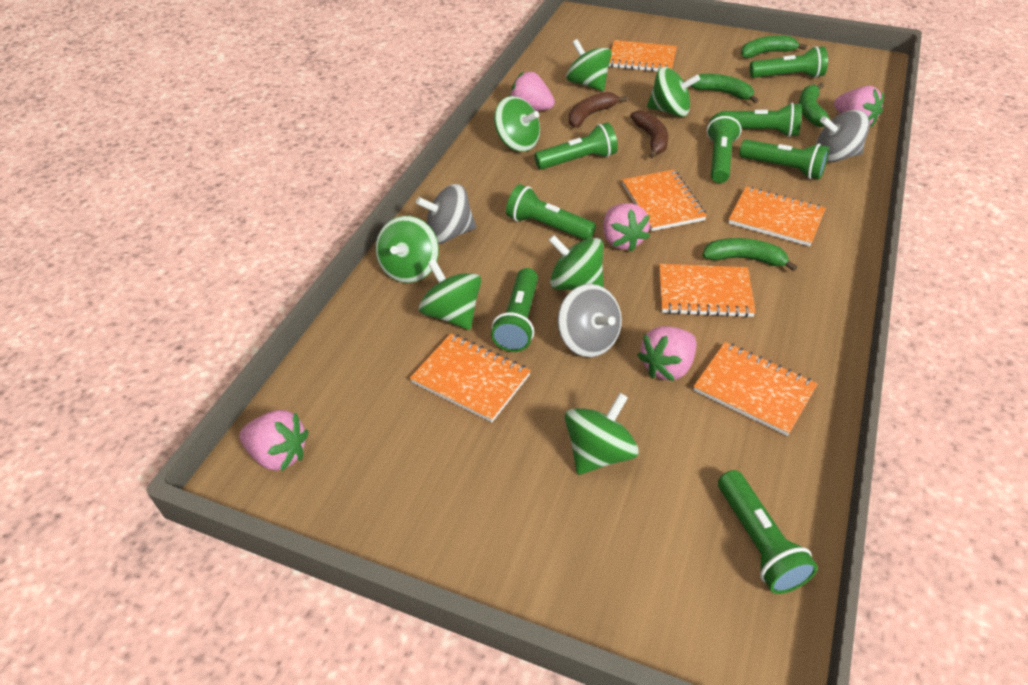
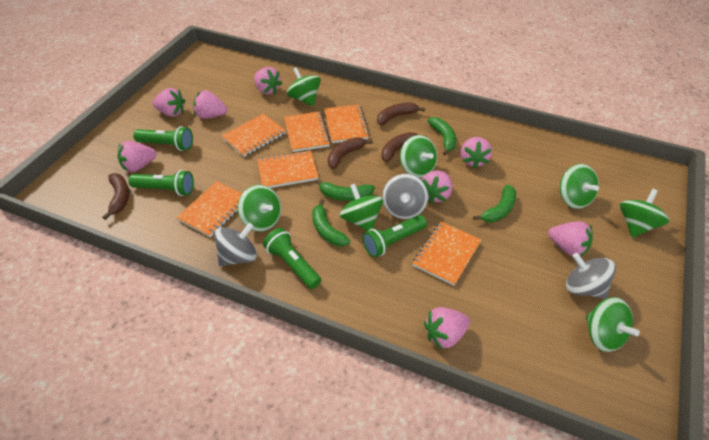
brown banana: 2 -> 4
green flashlight: 8 -> 4
pink strawberry: 5 -> 8

